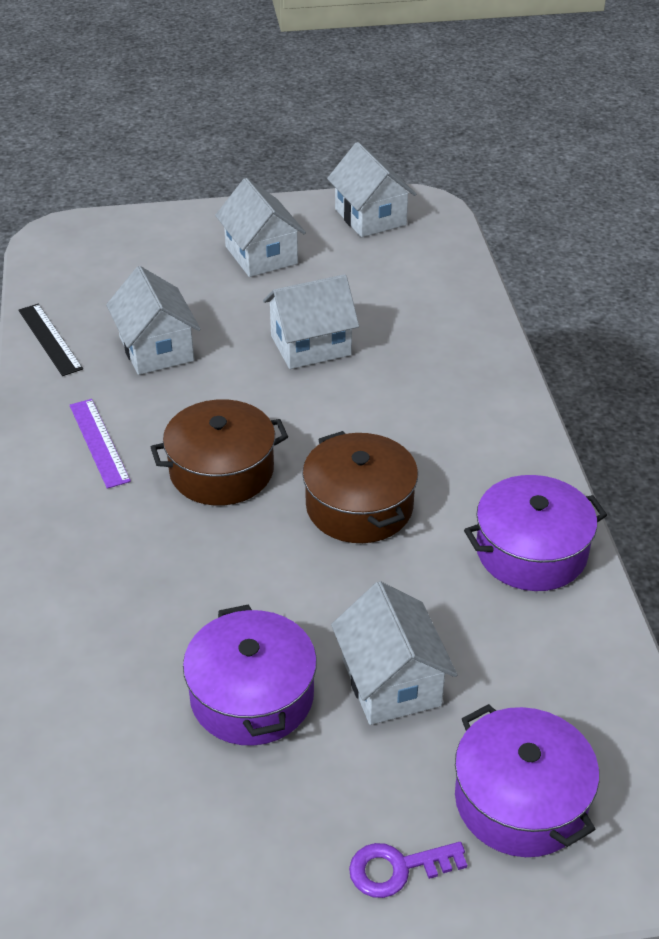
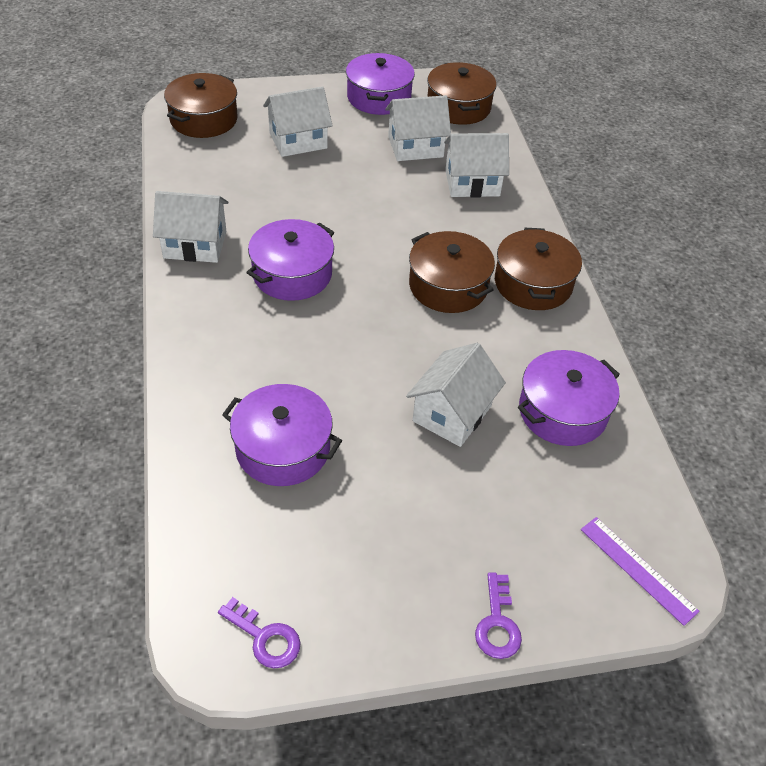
black ruler: 1 -> 0
brown pot: 2 -> 4
purple key: 1 -> 2
purple pot: 3 -> 4

